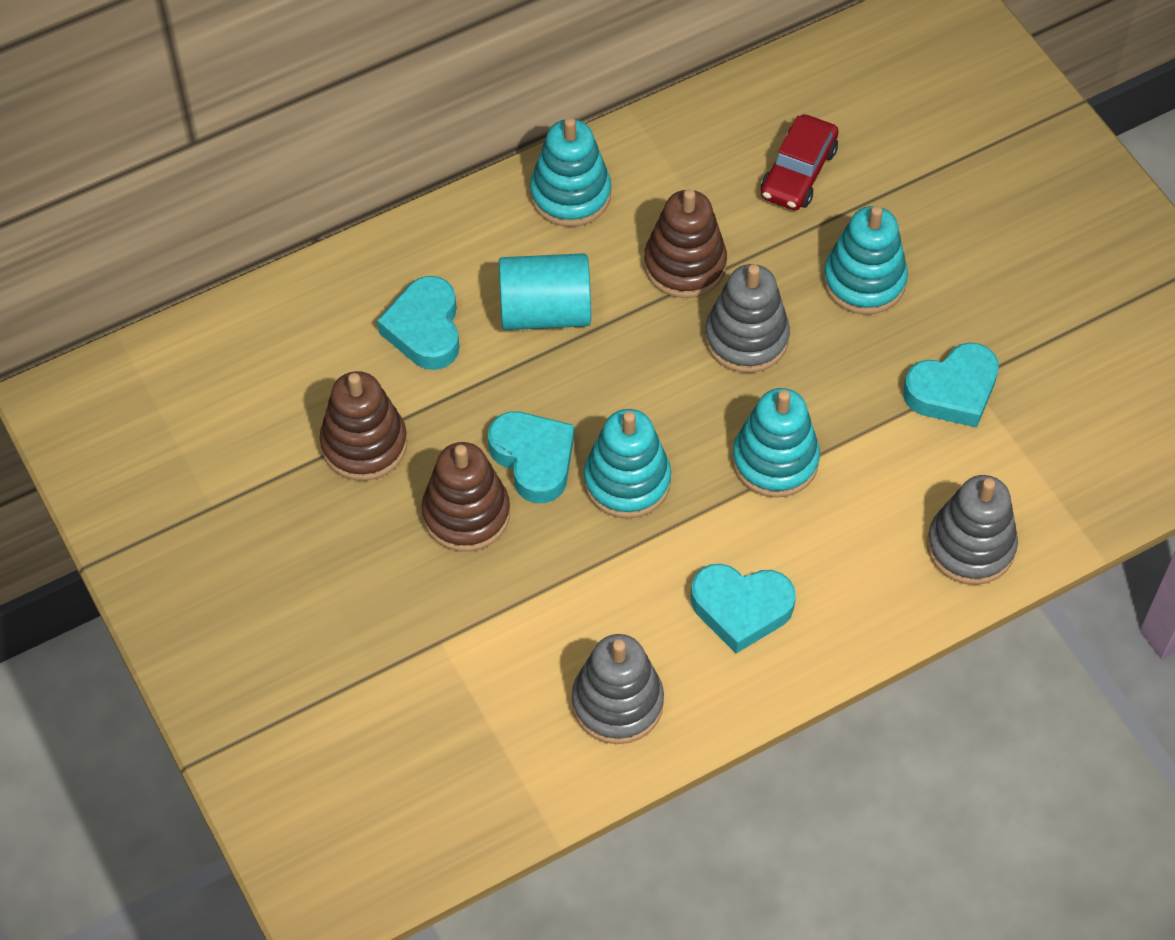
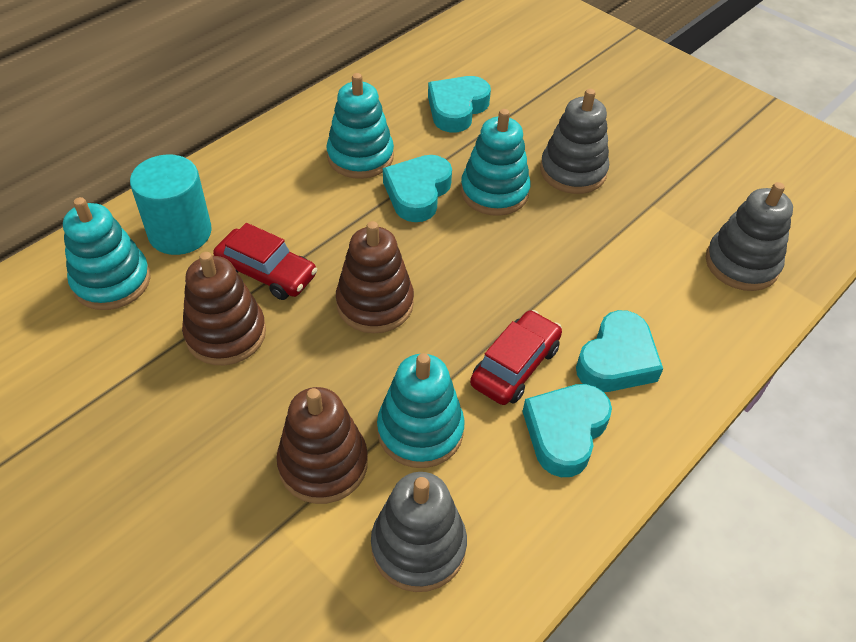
red car: 1 -> 2

